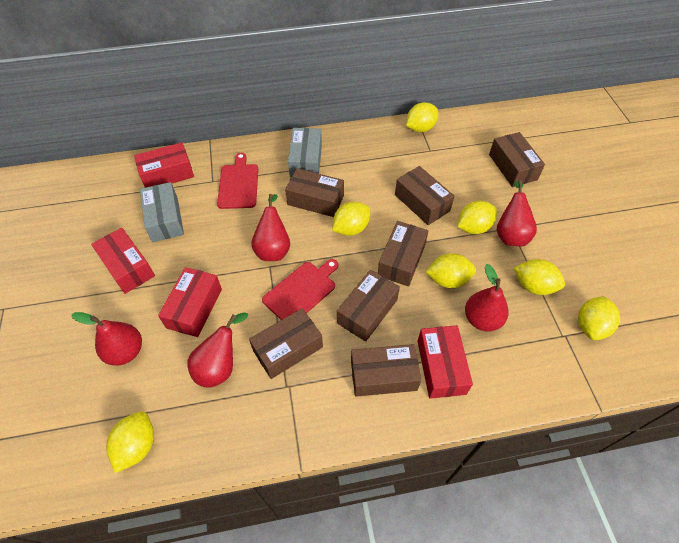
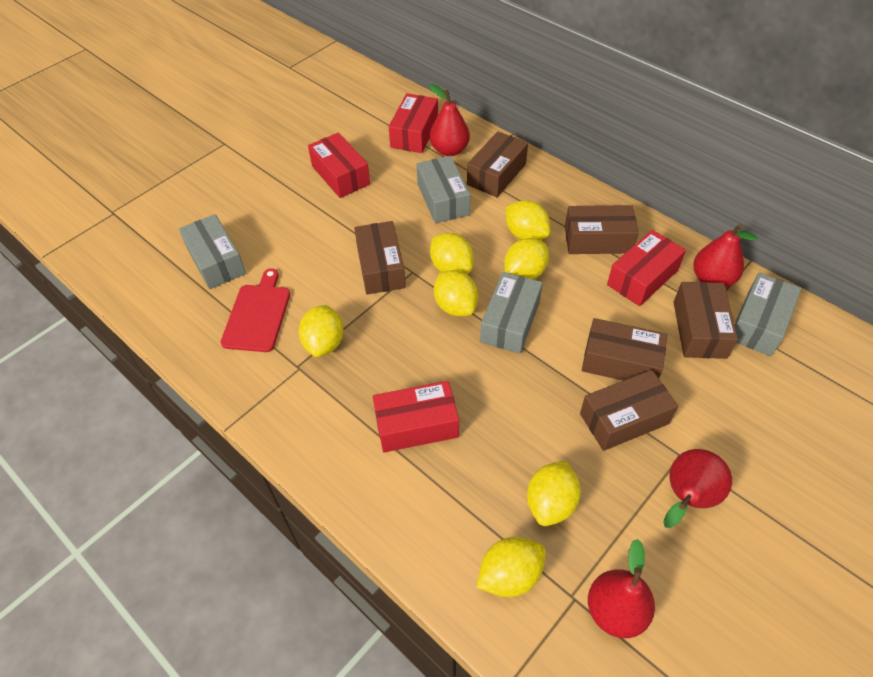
brown box: 7 -> 6
grey box: 2 -> 4
red cutting board: 2 -> 1
red pear: 5 -> 4

